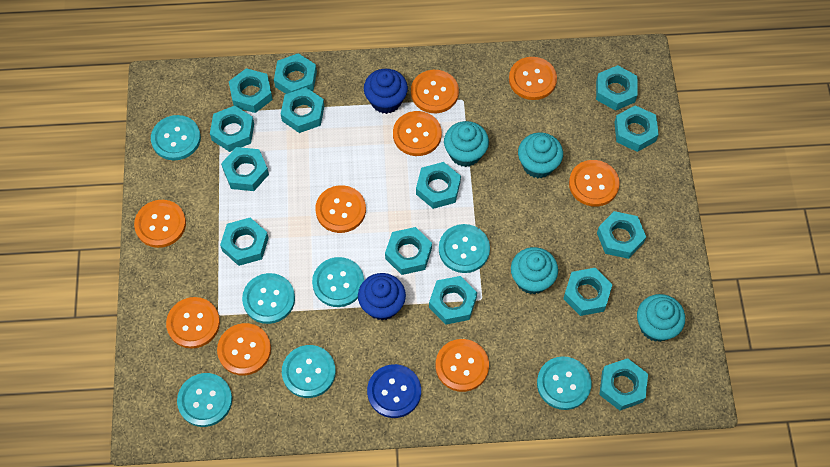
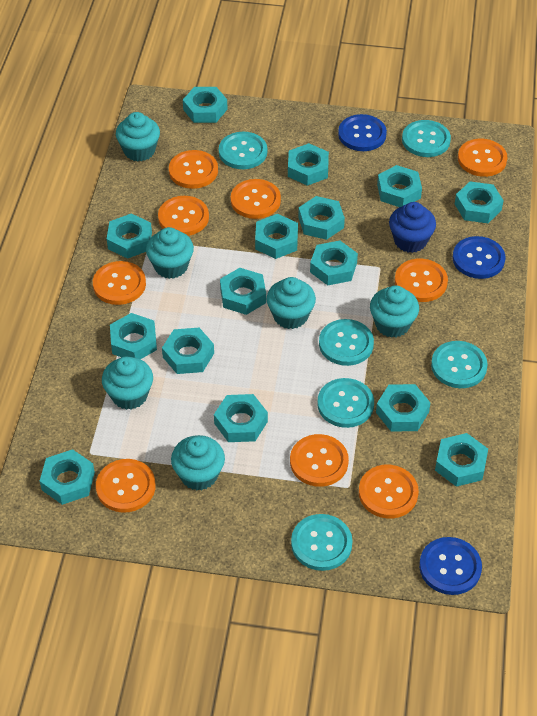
blue button: 1 -> 3
blue cupcake: 2 -> 1
turquoise button: 7 -> 6
turquoise cupcake: 4 -> 6
turquoise nut: 14 -> 15

